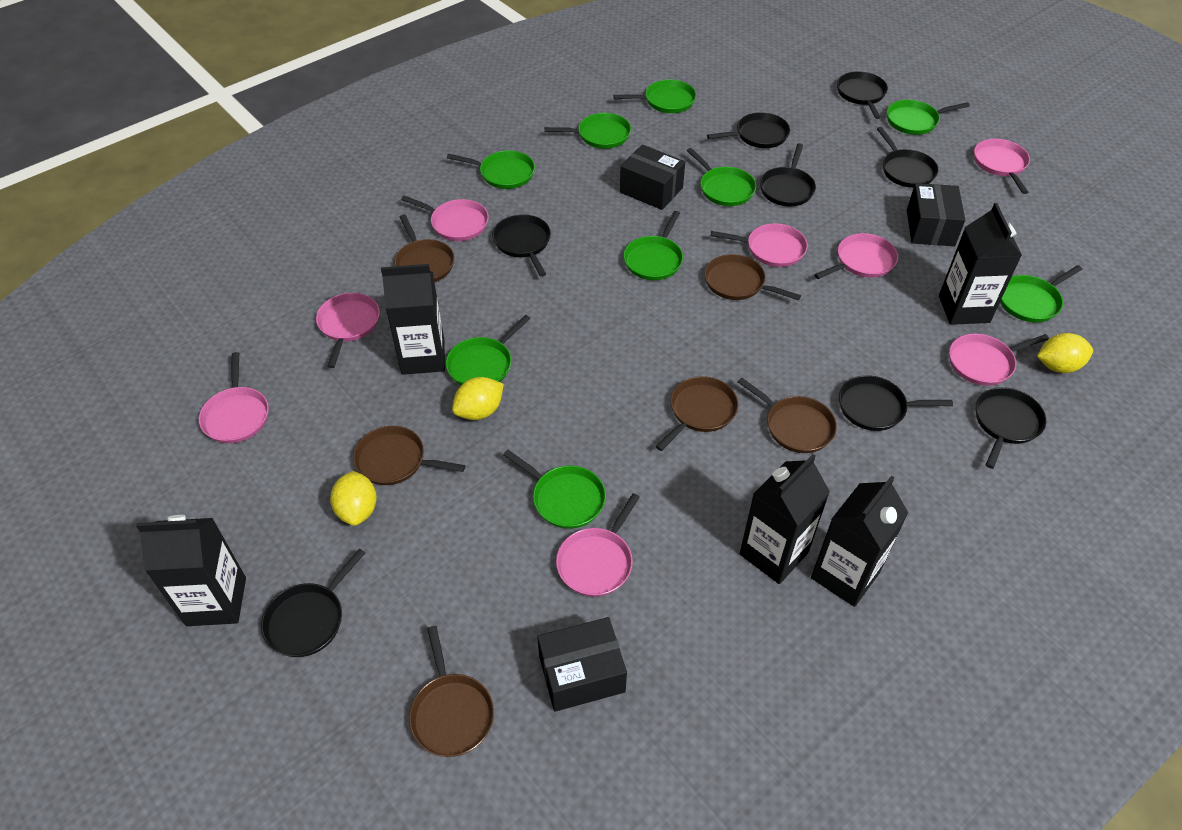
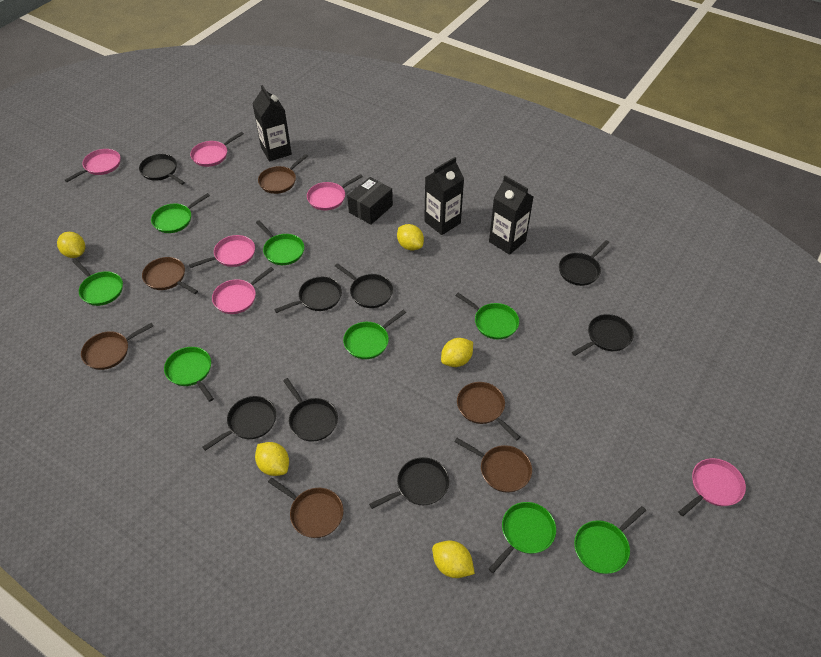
black box: 3 -> 1
black carton: 5 -> 3
green pan: 9 -> 8
pink pan: 8 -> 6
yellow lemon: 3 -> 5

